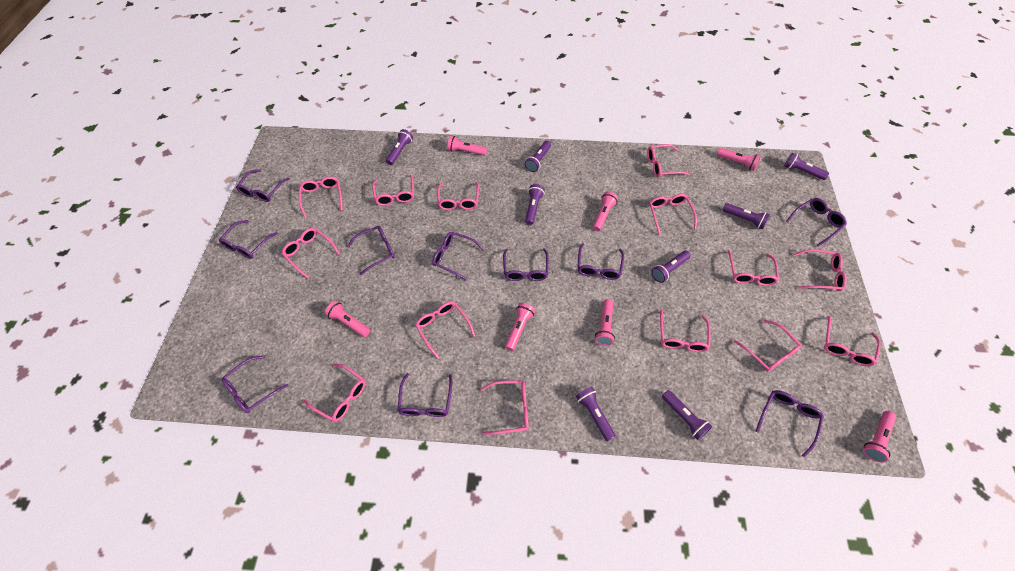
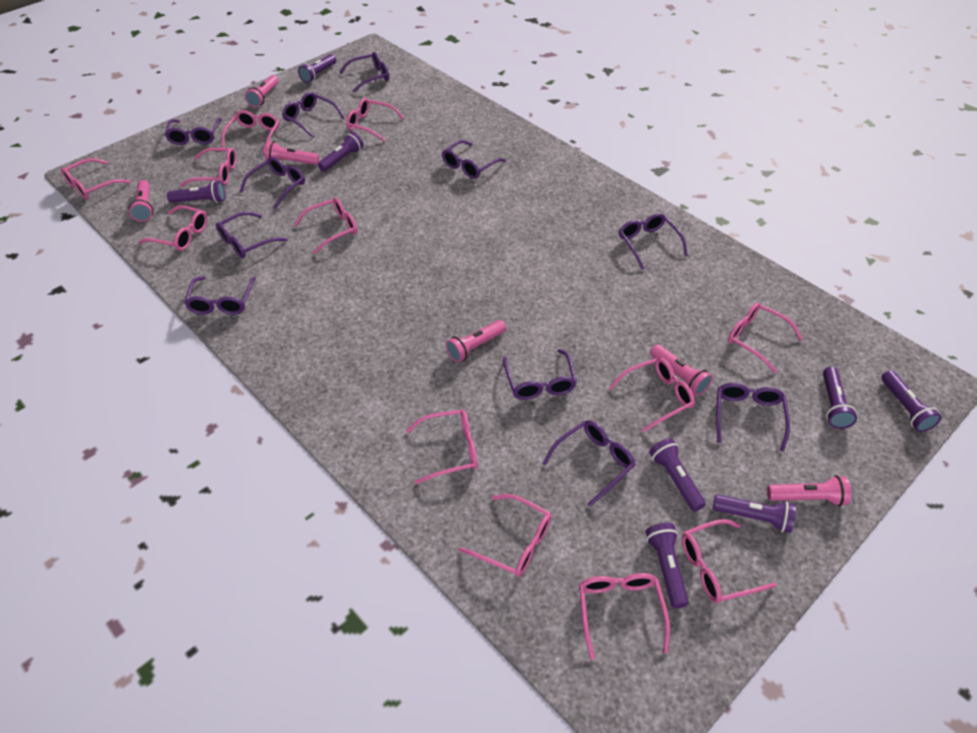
pink flashlight: 7 -> 6
pink glasses: 14 -> 12
purple glasses: 10 -> 11

